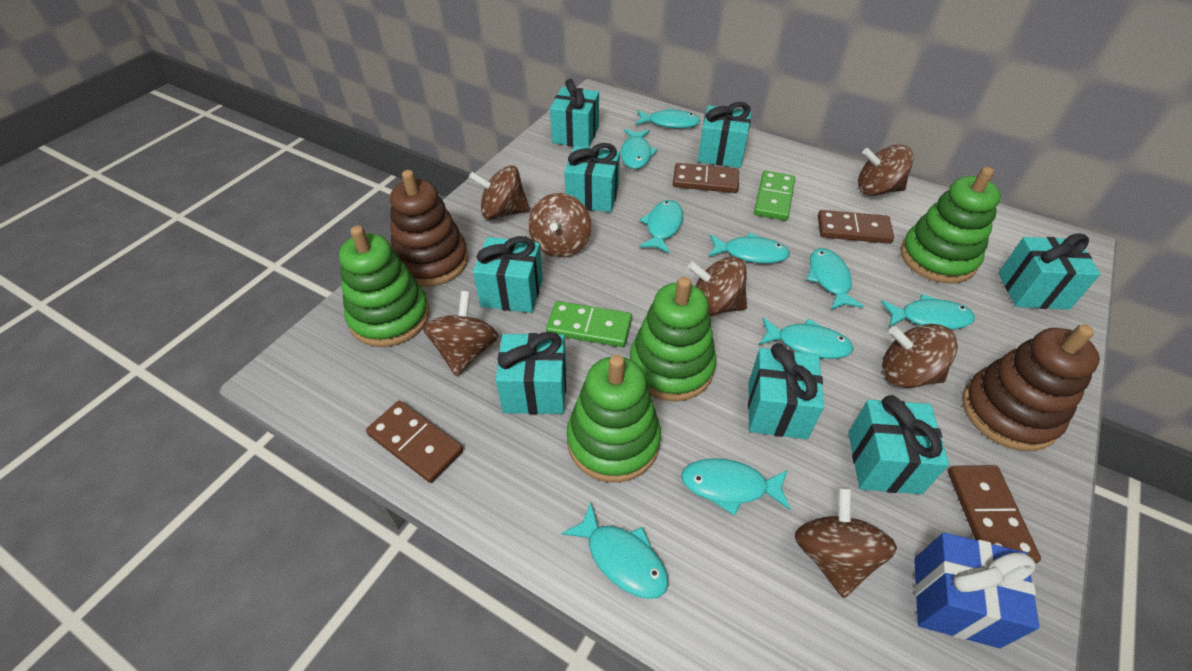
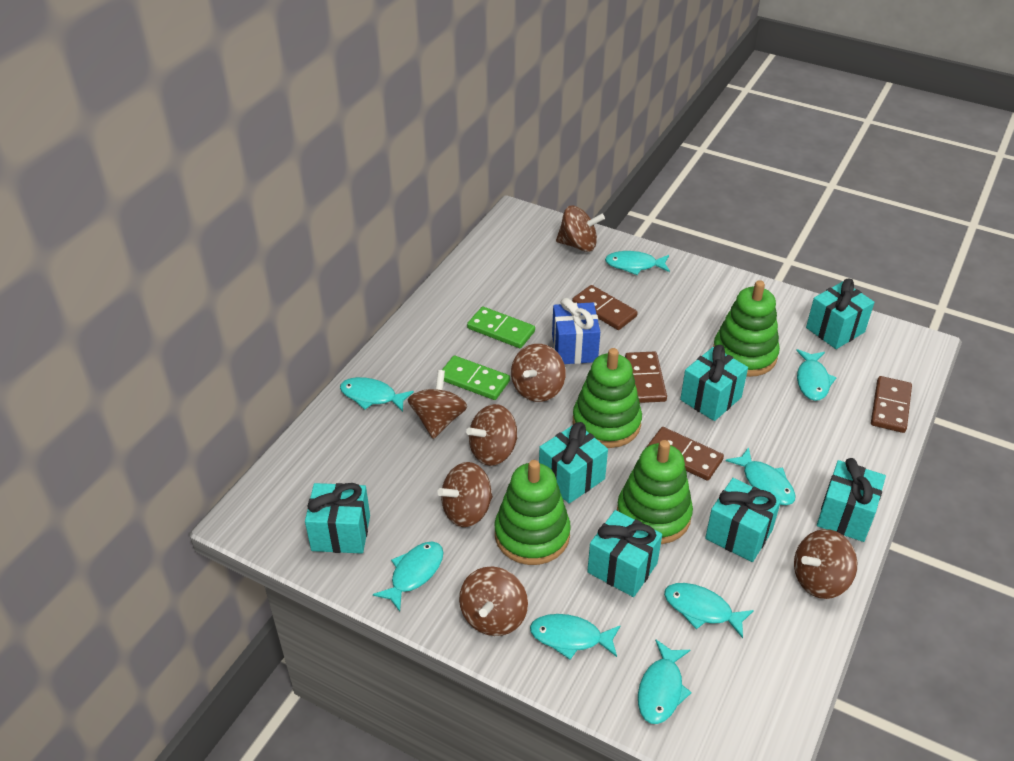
brown stacking toy: 2 -> 0
turquoise fish: 9 -> 8
turquoise gift: 8 -> 7

